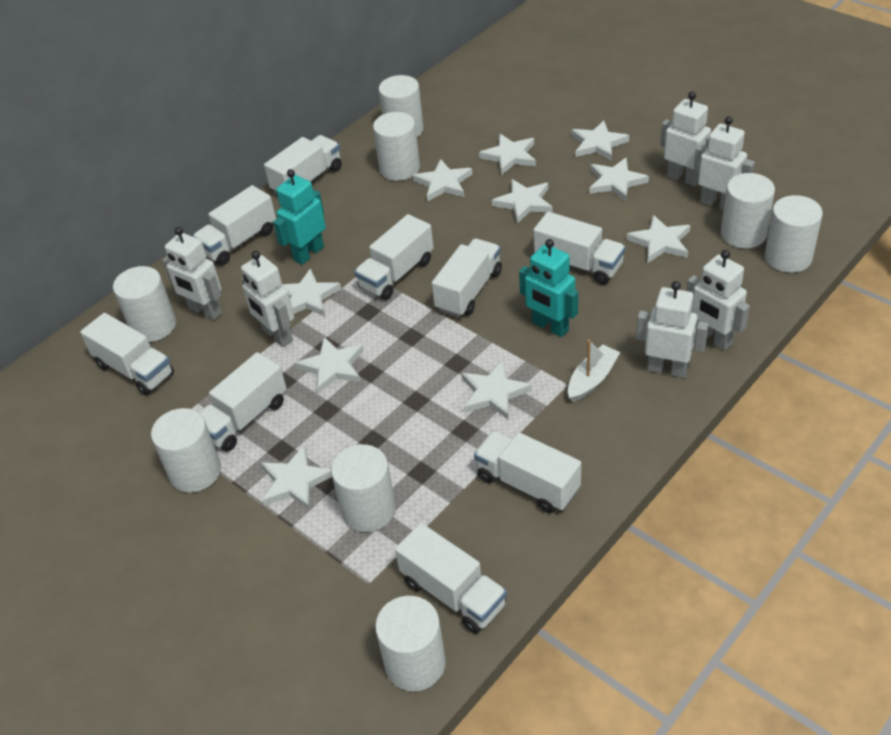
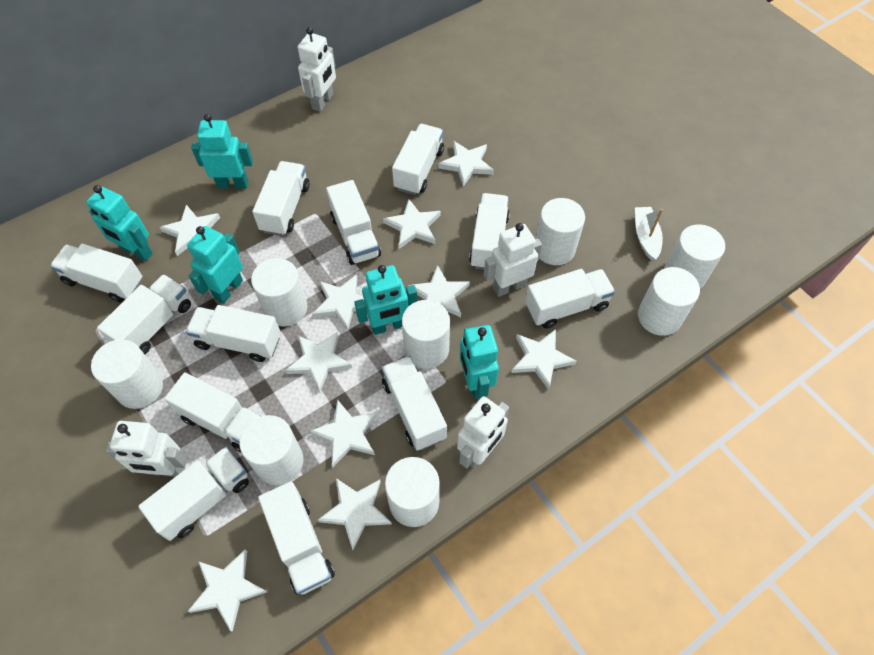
turquoise robot: 2 -> 5
white robot: 6 -> 4
white truck: 9 -> 12

